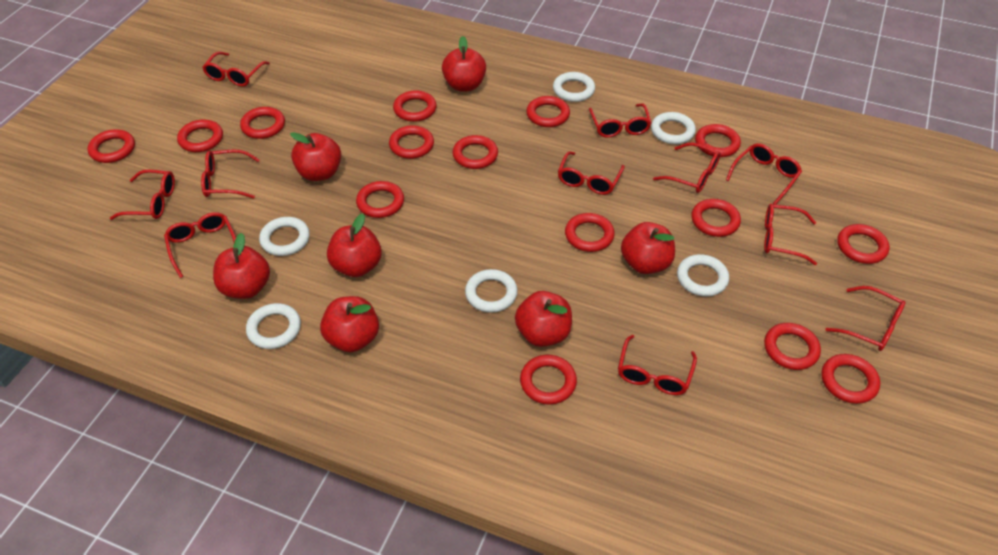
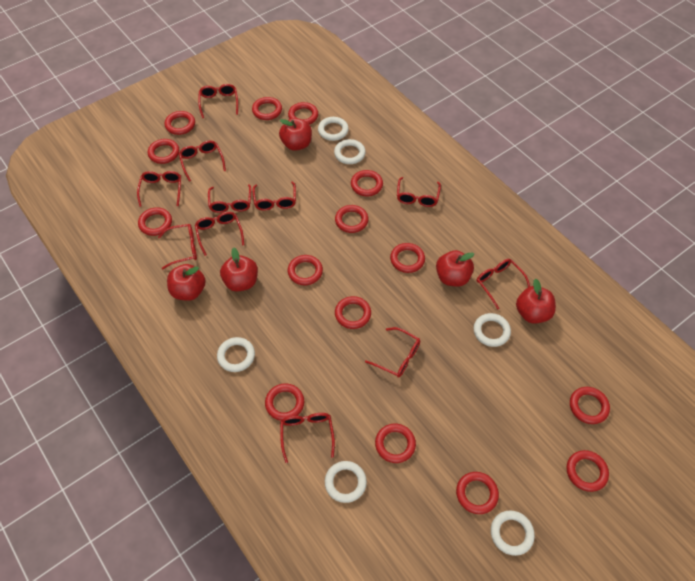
red apple: 7 -> 5

